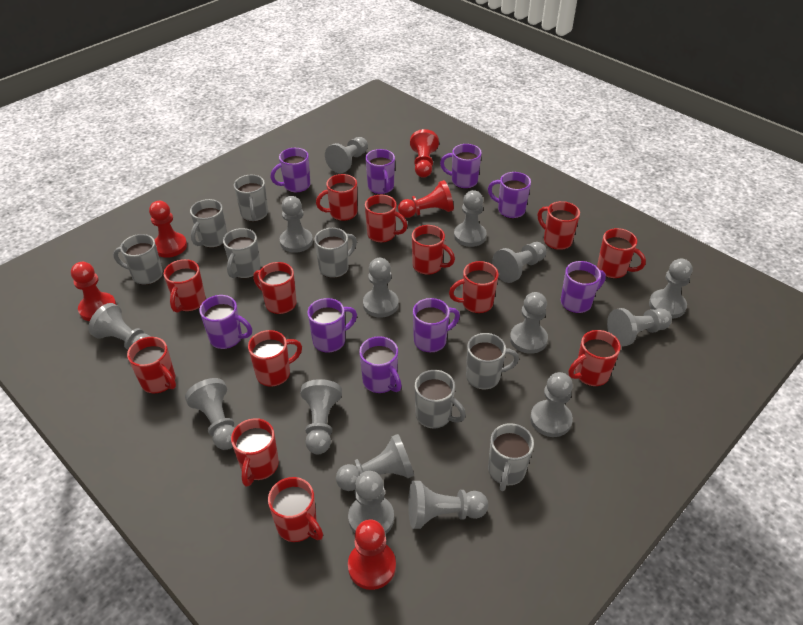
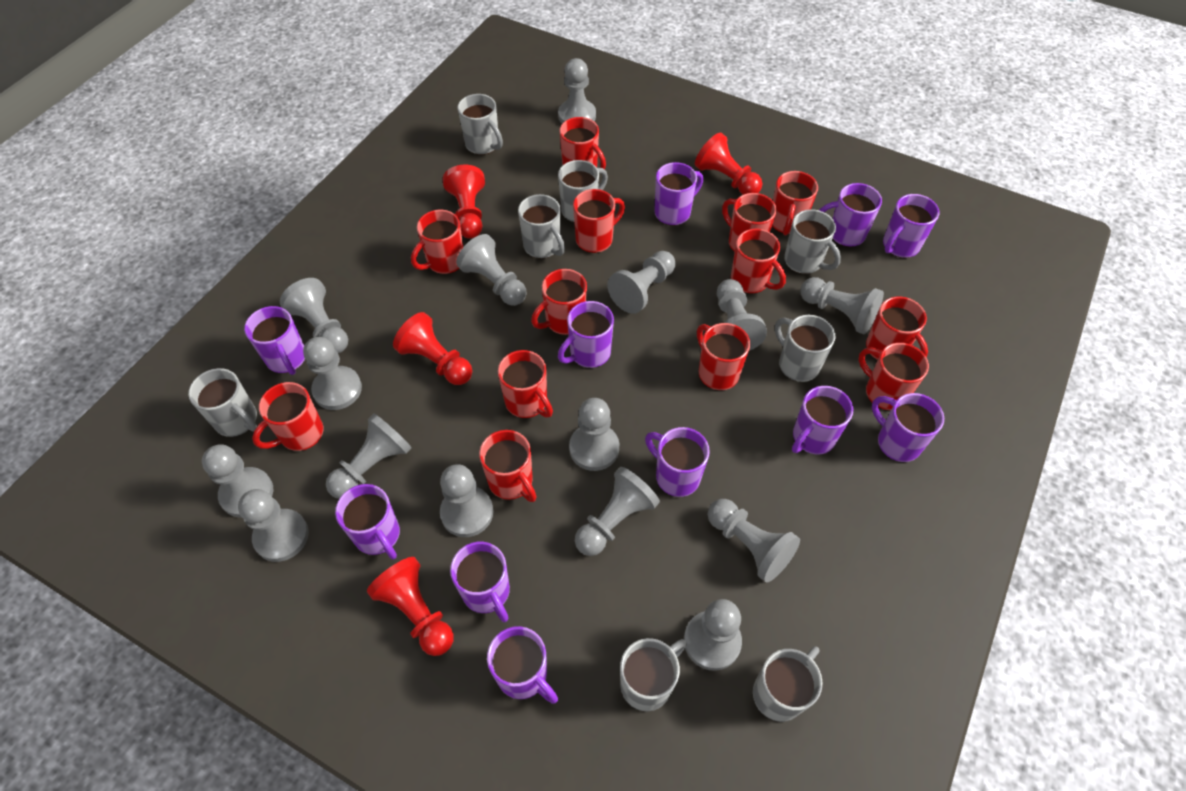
purple mug: 9 -> 11
red pawn: 5 -> 4

